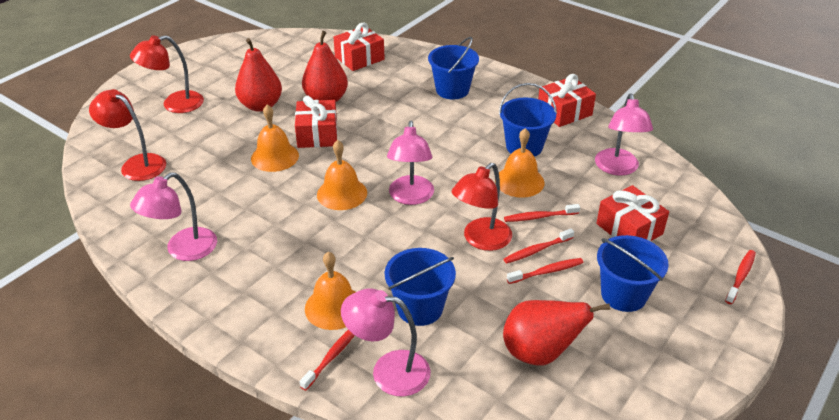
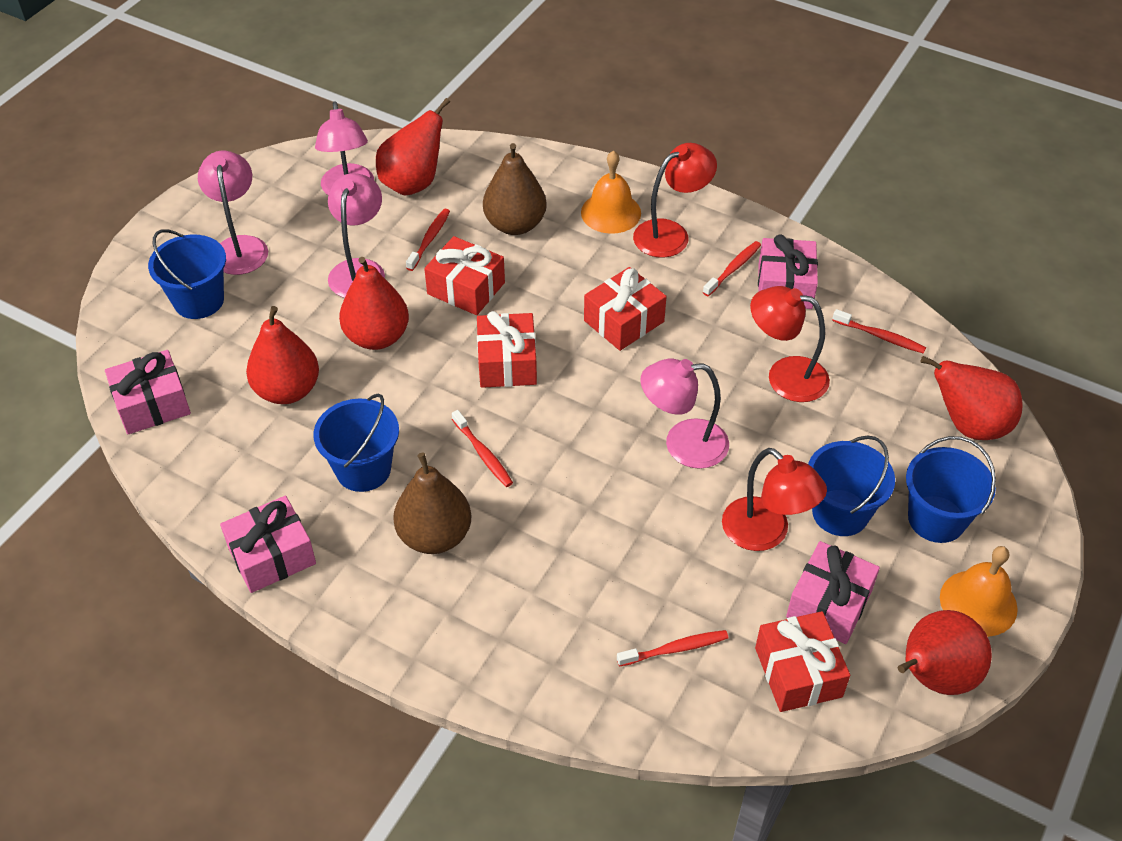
brown pear: 0 -> 2
orange bell: 4 -> 2
pink gift: 0 -> 4
red pear: 3 -> 5

